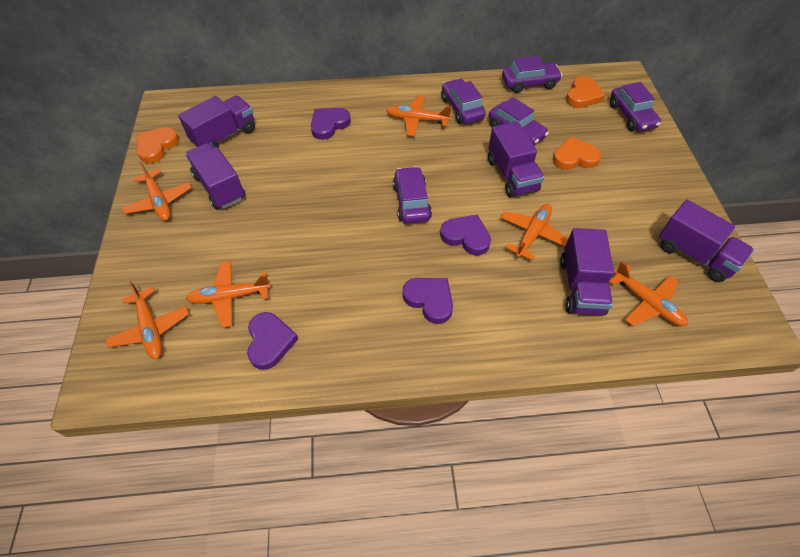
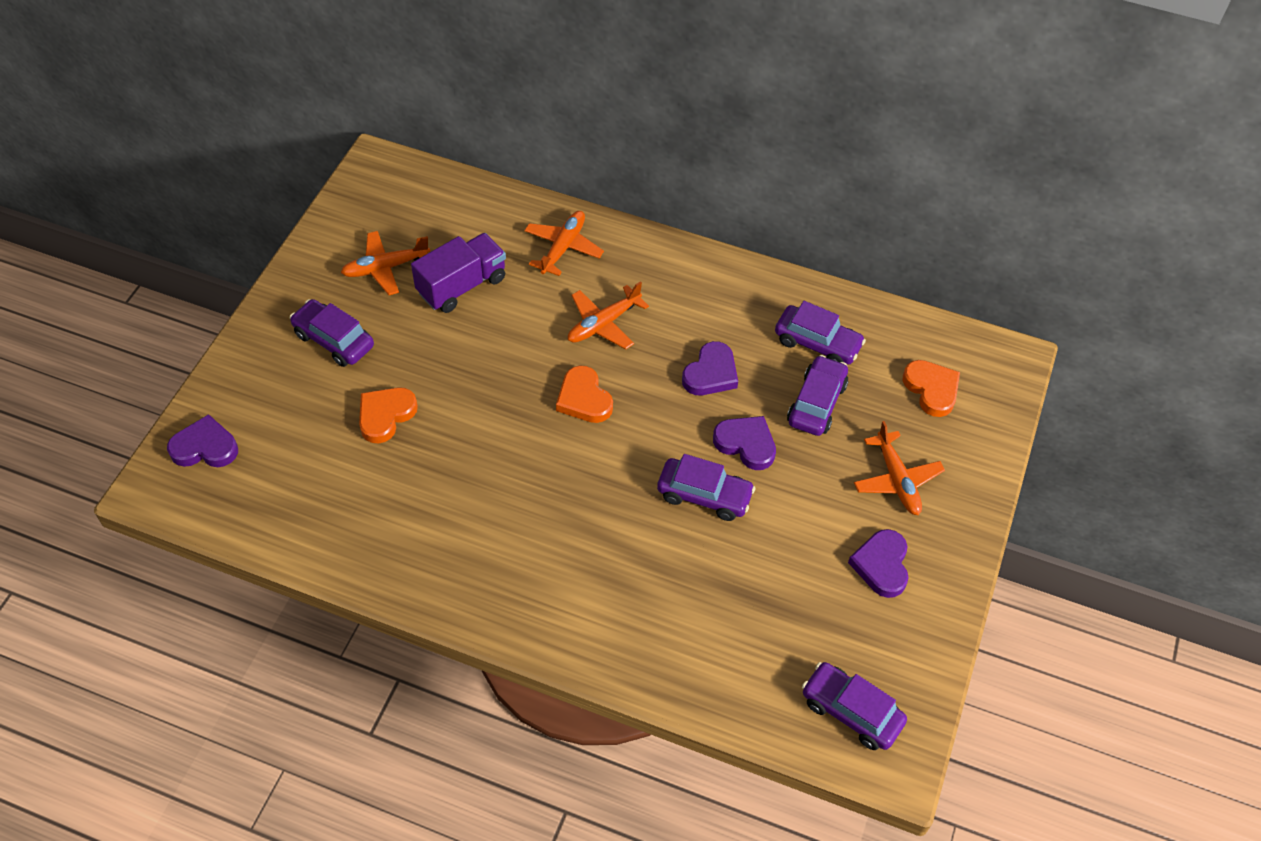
orange plane: 6 -> 4
purple truck: 5 -> 1

